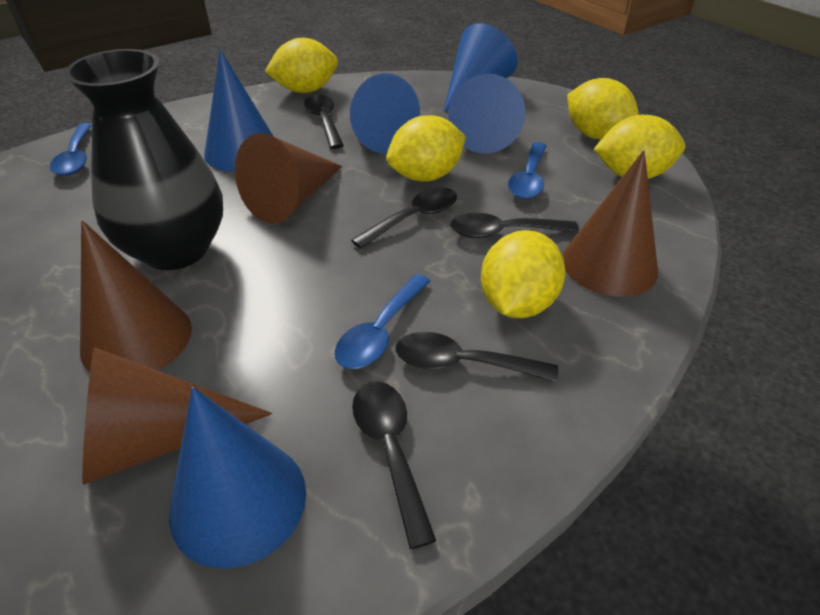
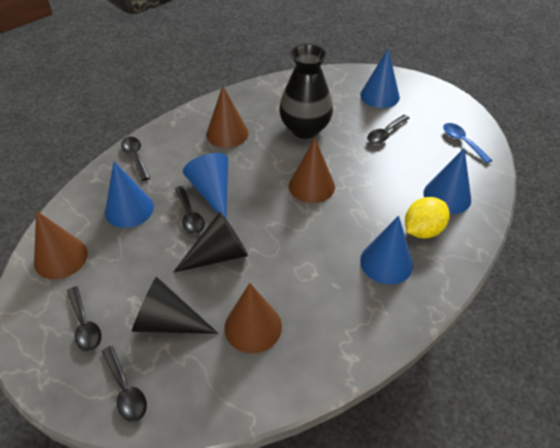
black cone: 0 -> 2
blue spoon: 3 -> 1
yellow lemon: 5 -> 1

